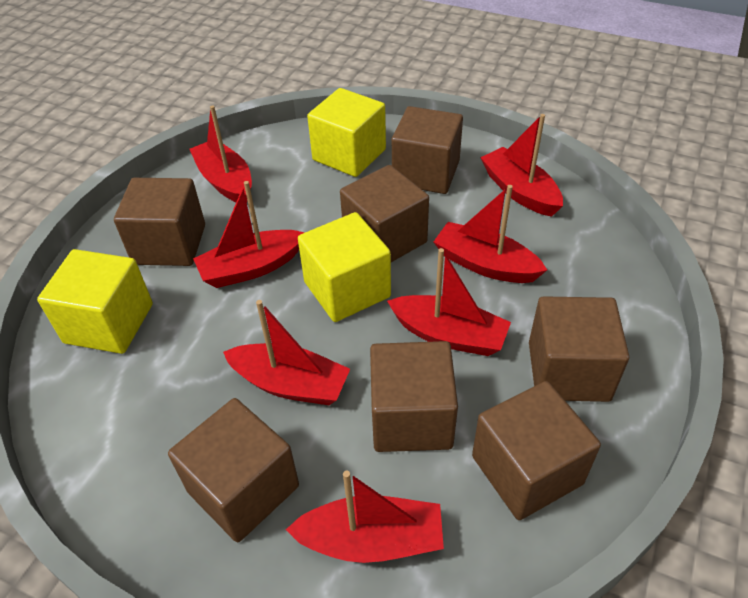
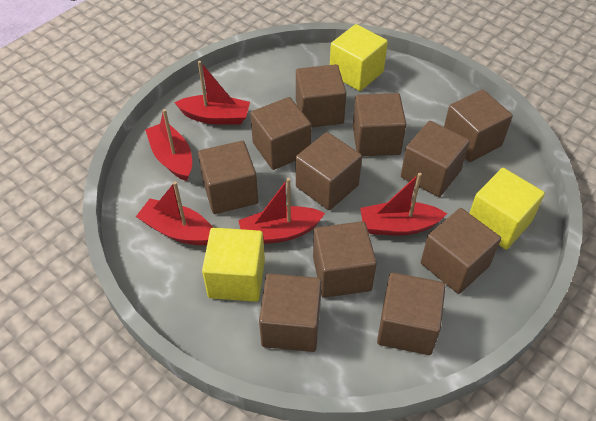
brown cube: 7 -> 11
red boat: 7 -> 5

